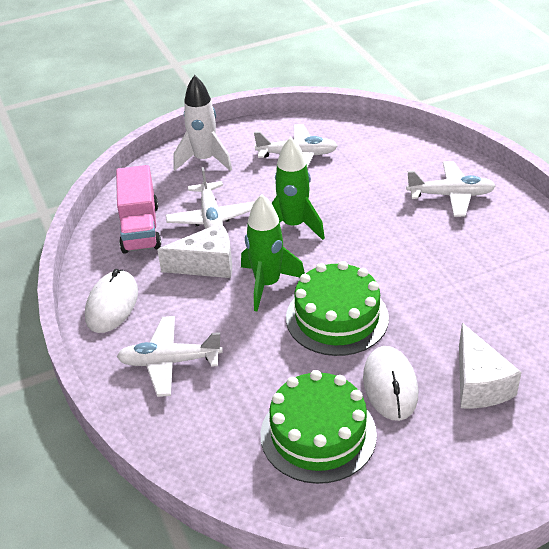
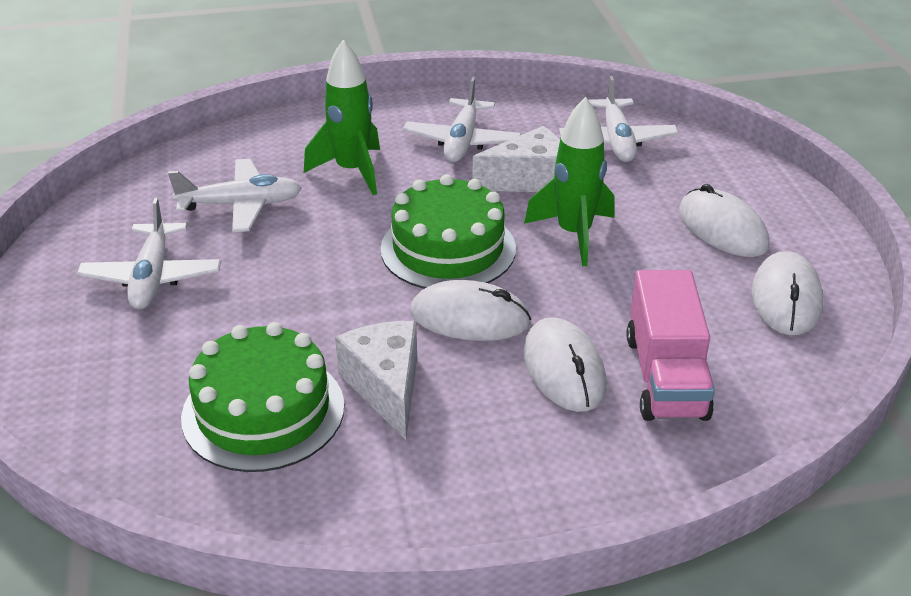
white mouse: 2 -> 4
white rocket: 1 -> 0

